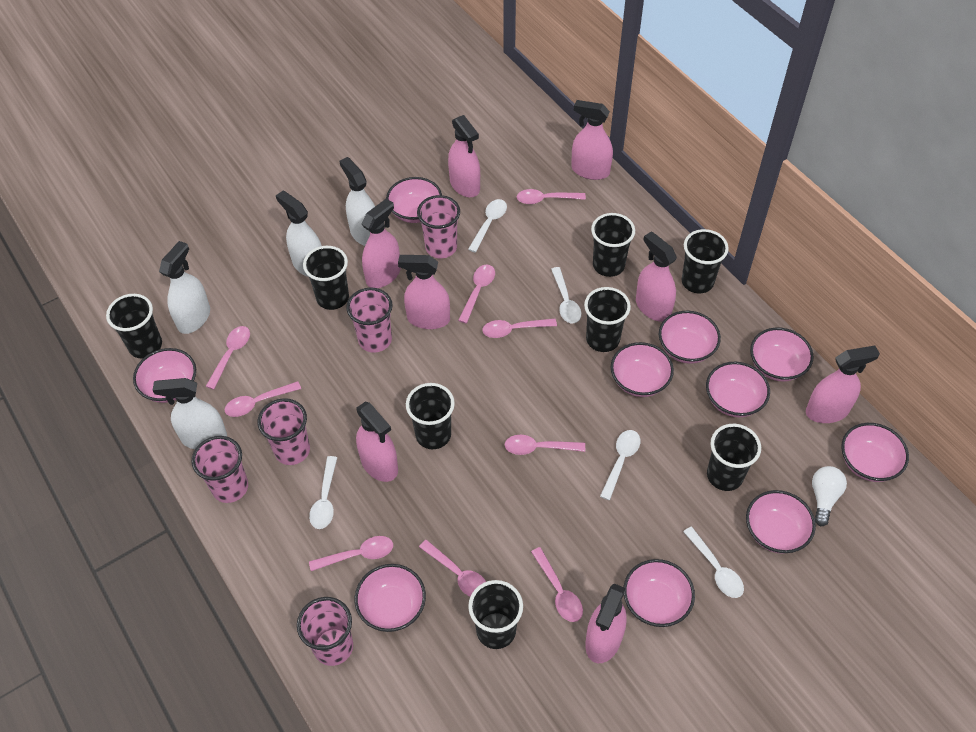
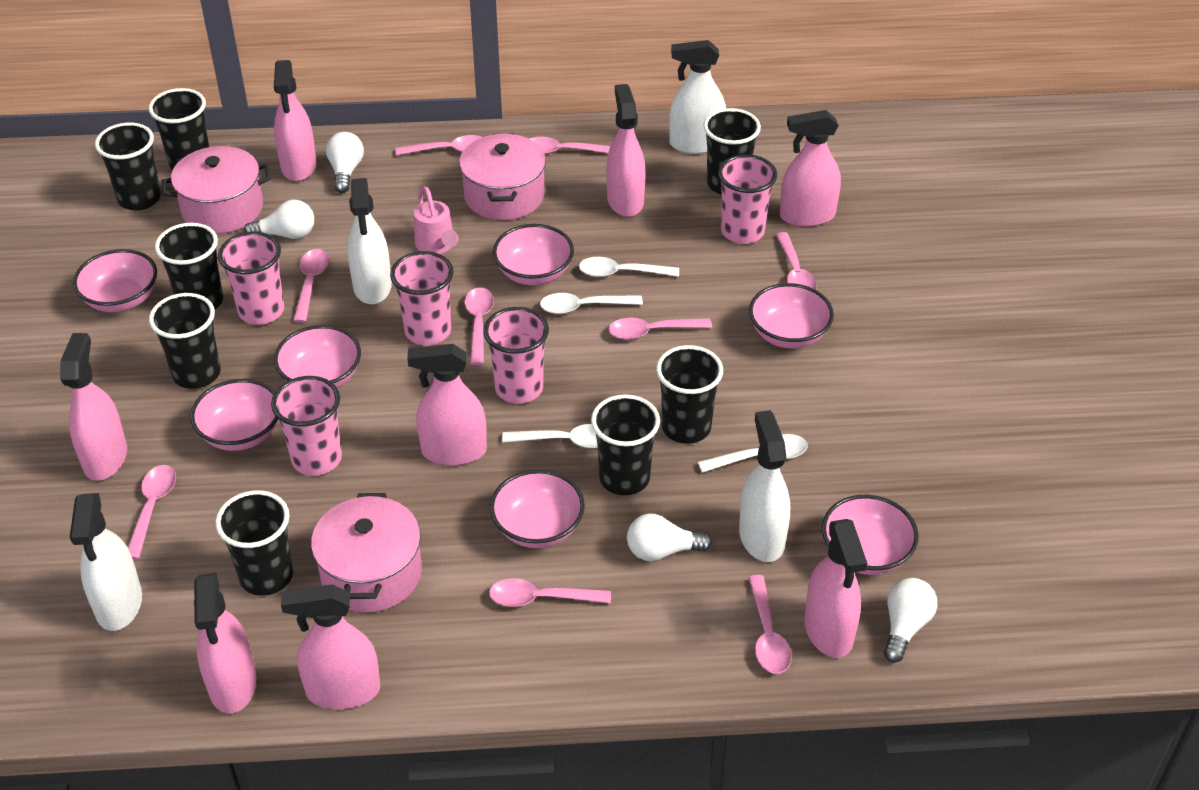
pink bowl: 10 -> 7
pink pot: 0 -> 3
pink watering can: 0 -> 1
white light bulb: 1 -> 4
white spoon: 5 -> 4

